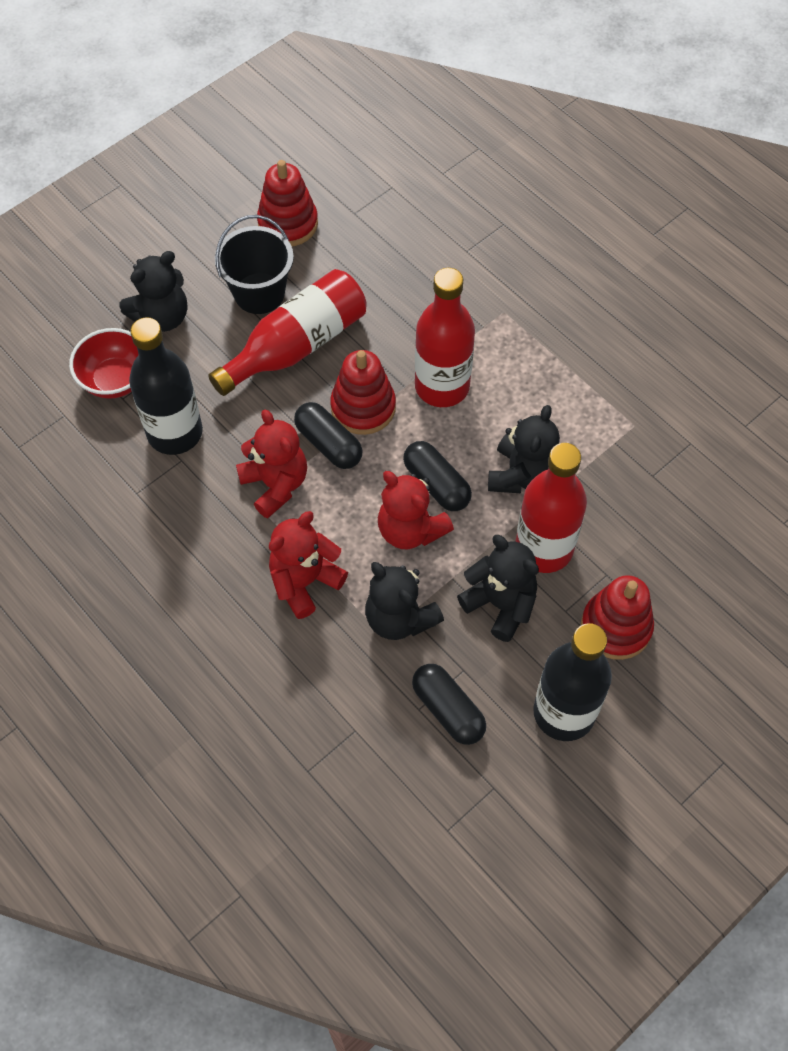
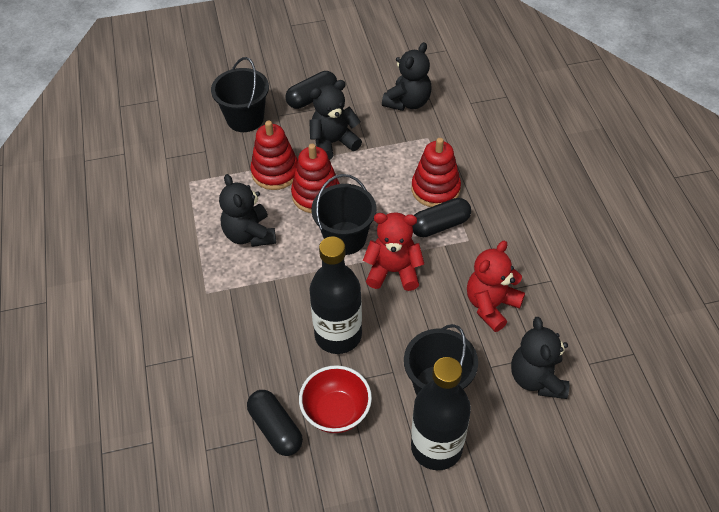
black bucket: 1 -> 3
red bottle: 3 -> 0
red teddy bear: 3 -> 2

